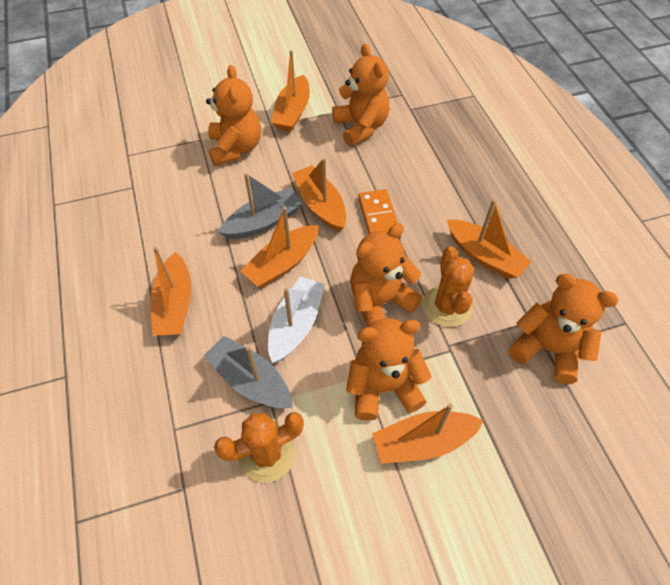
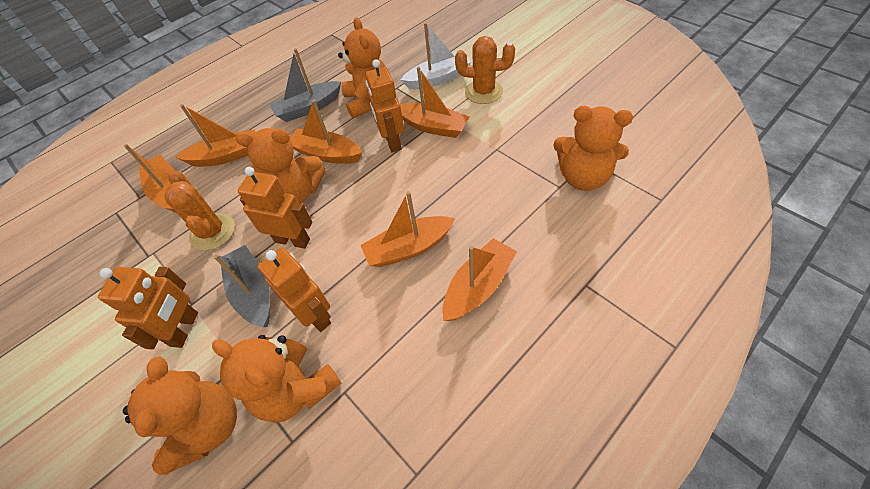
orange domino: 1 -> 0
orange robot: 0 -> 4

